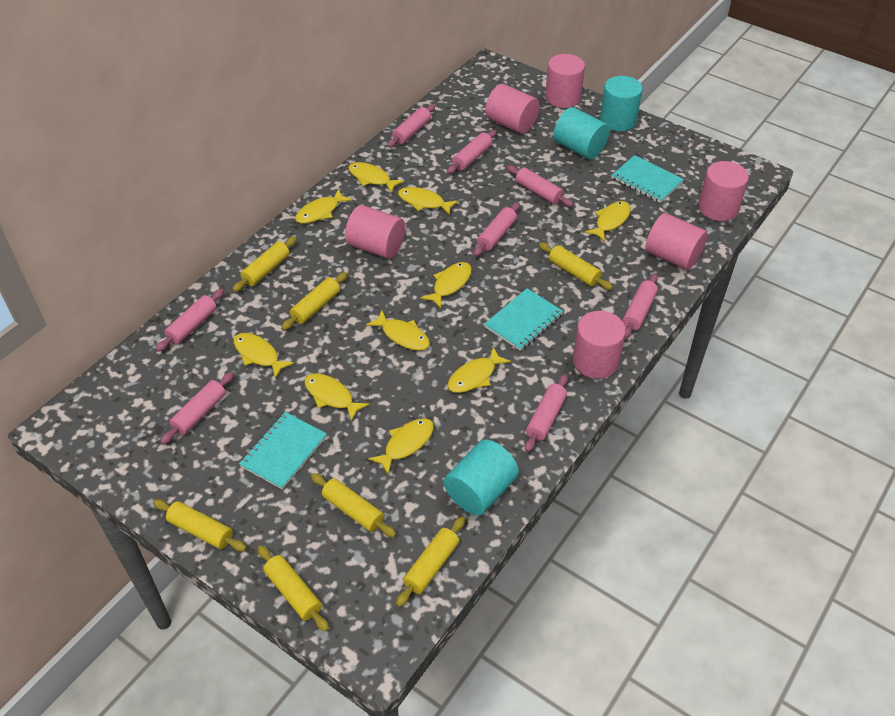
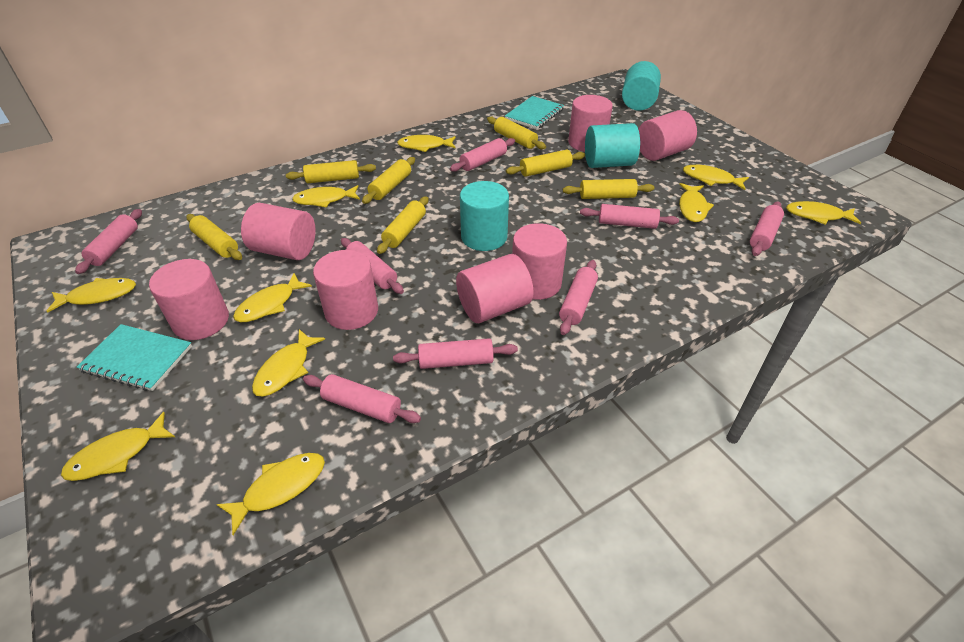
pink cylinder: 6 -> 7
turquoise notebook: 3 -> 2

